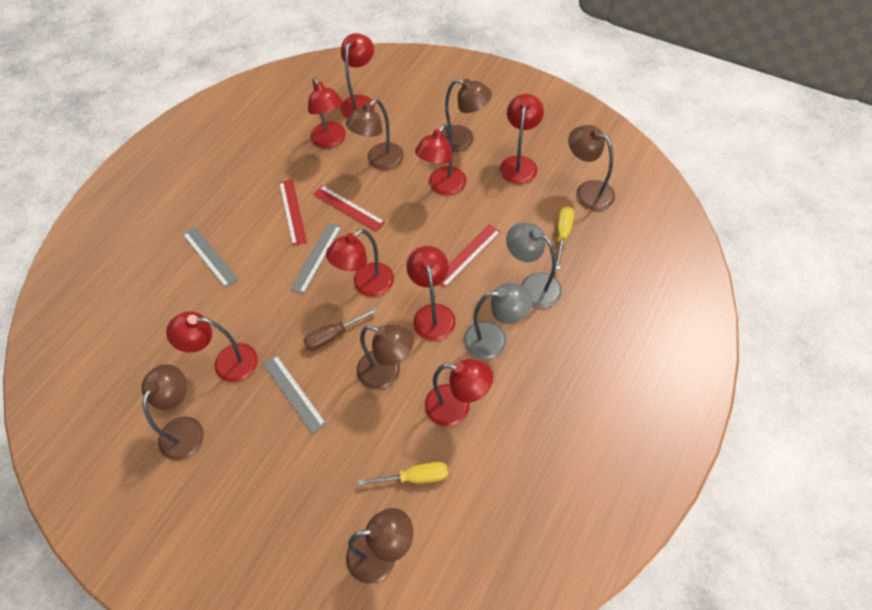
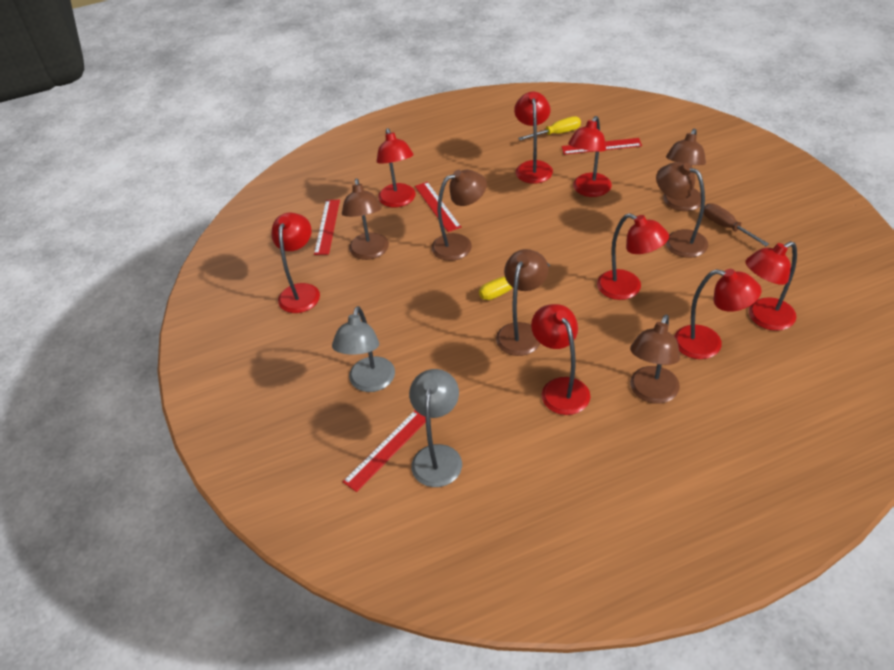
grey ruler: 3 -> 0
red ruler: 3 -> 4

